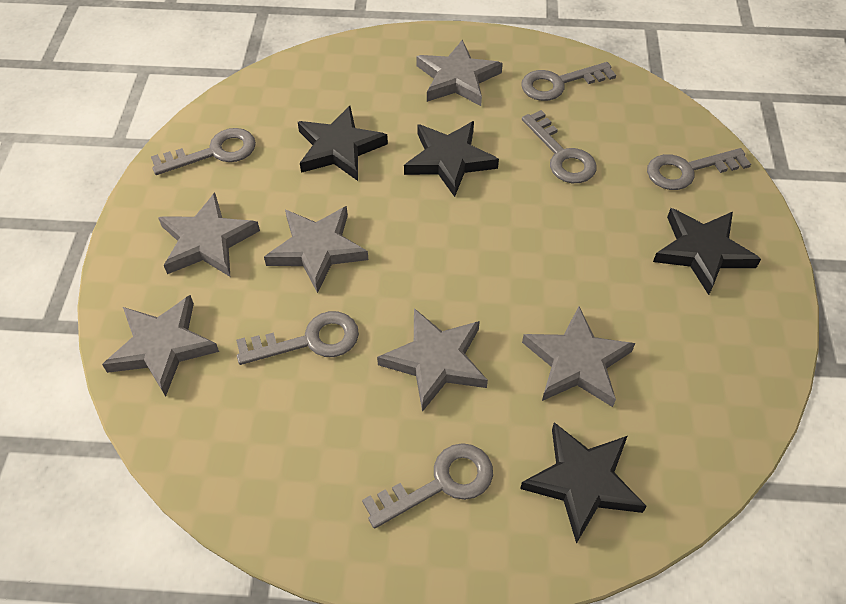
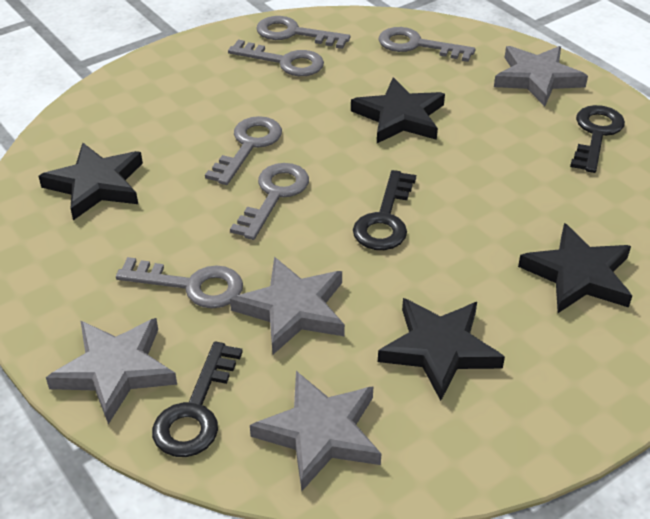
black key: 0 -> 3
grey star: 6 -> 4

